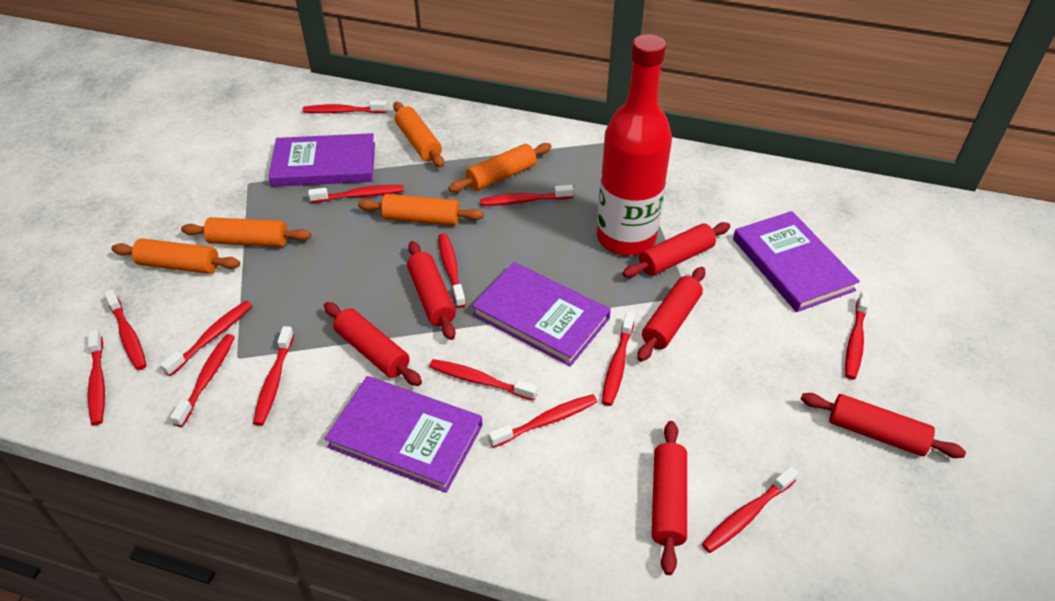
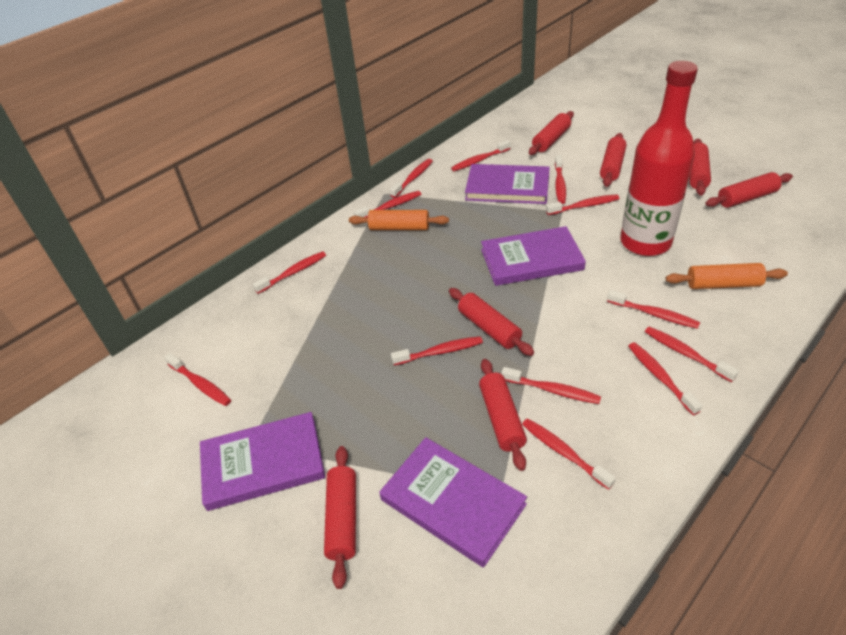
orange rolling pin: 5 -> 2
red rolling pin: 6 -> 7
red toothbrush: 14 -> 13

